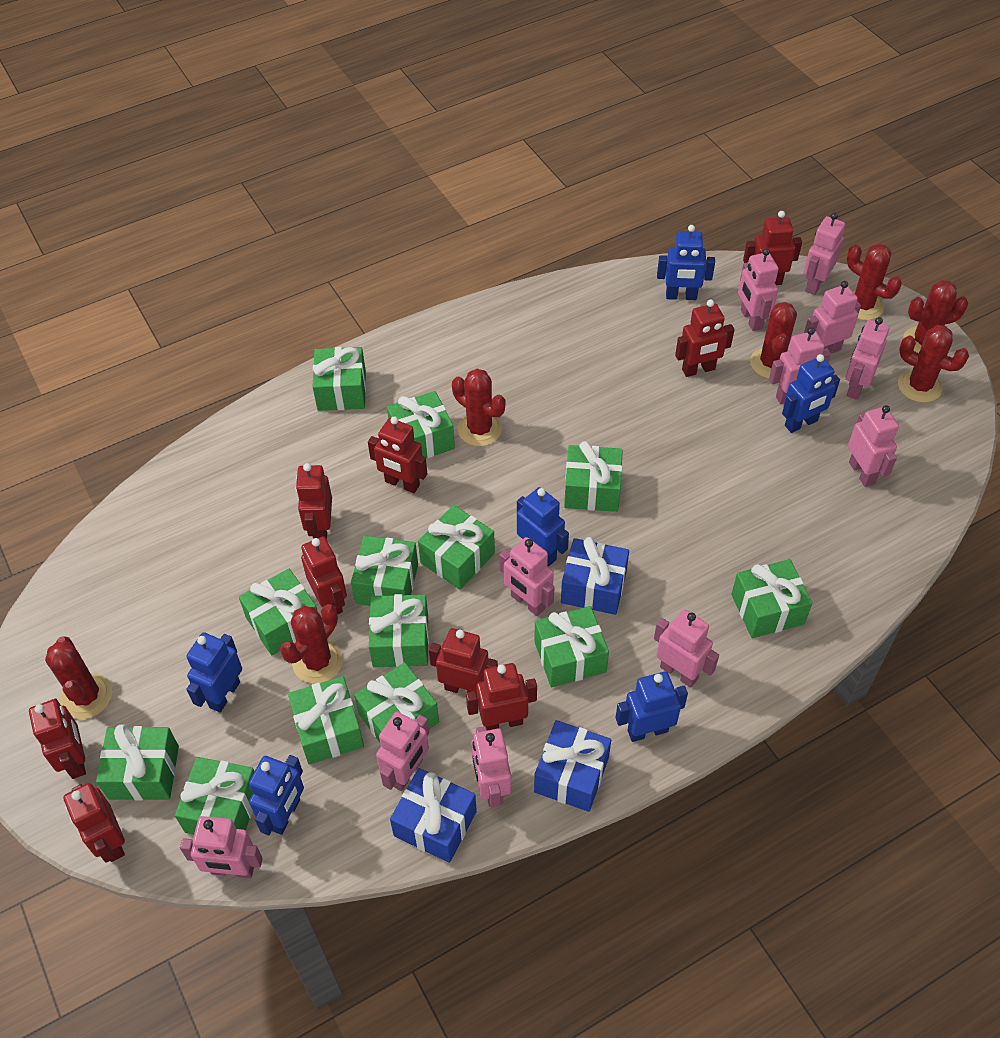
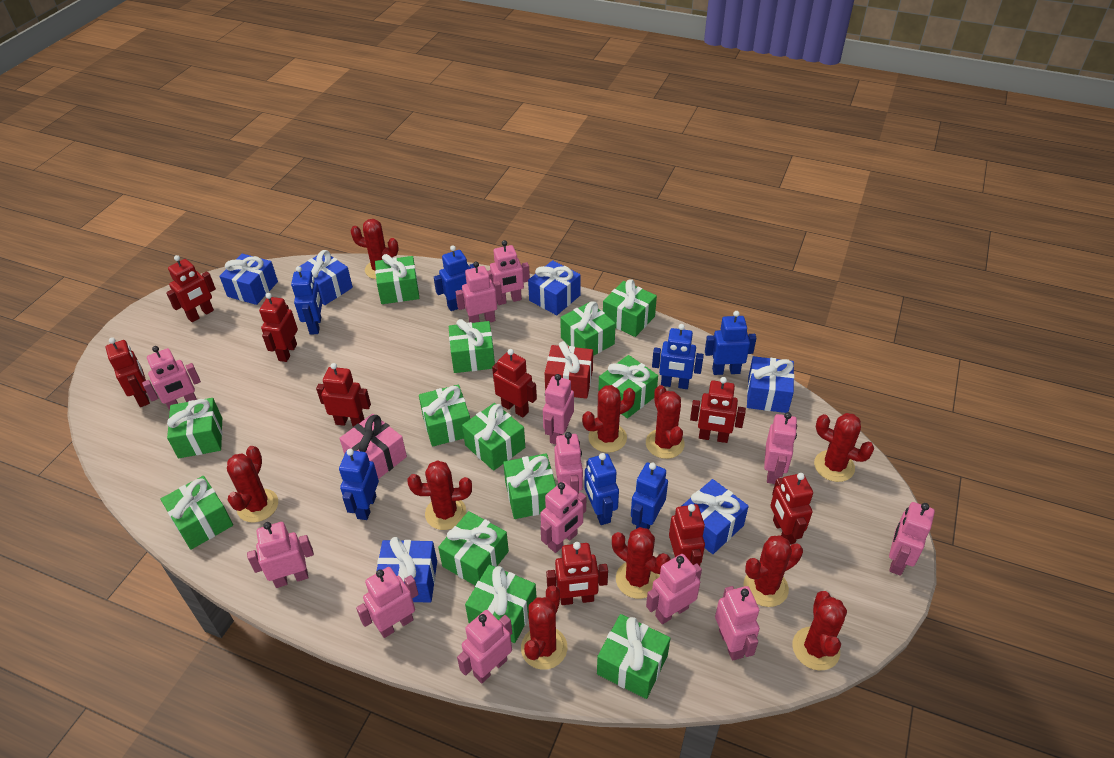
blue gift: 3 -> 6
blue robot: 6 -> 7
pink gift: 0 -> 1
pink robot: 11 -> 13
red cactus: 7 -> 10
red gift: 0 -> 1

